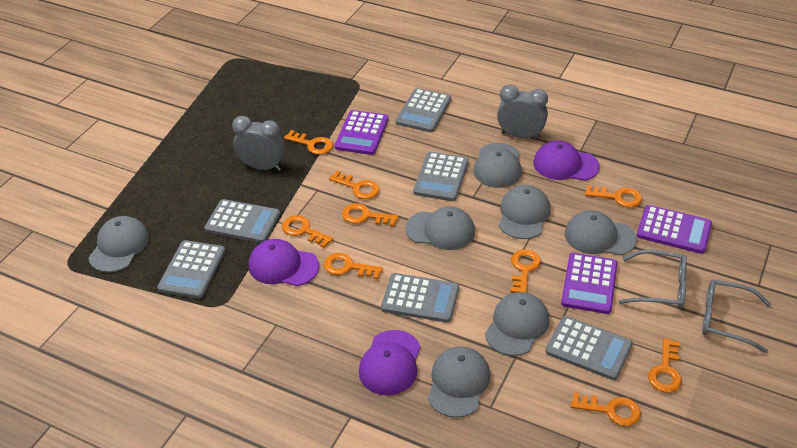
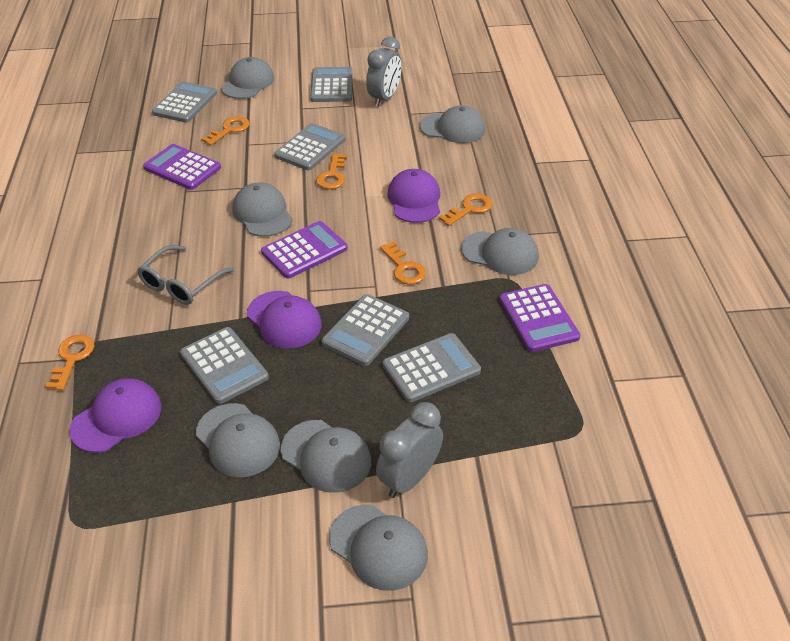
grey glasses: 2 -> 1
orange key: 9 -> 5

